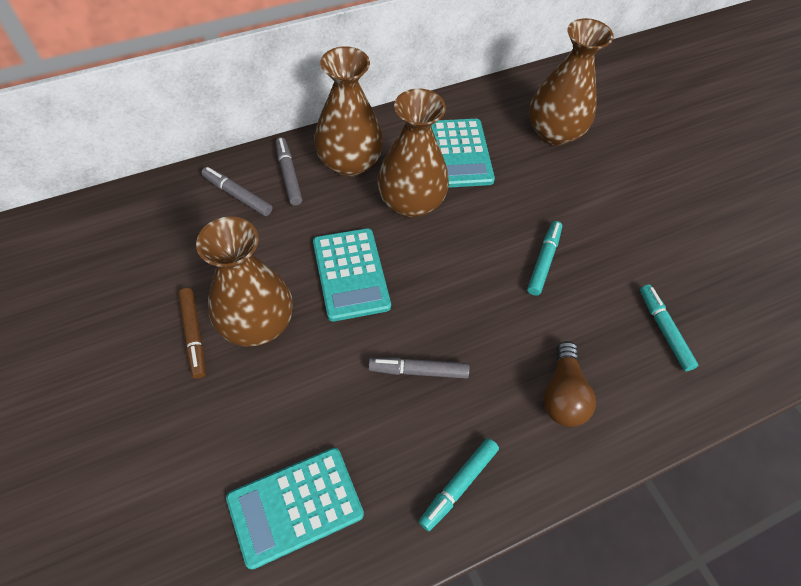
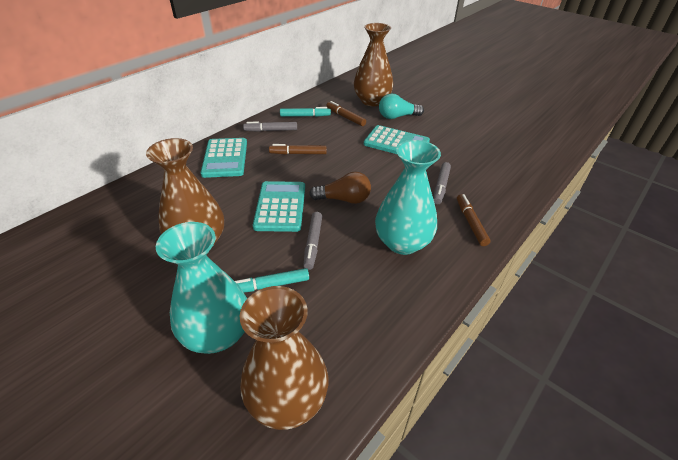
brown marker: 1 -> 3
brown vase: 4 -> 3
turquoise light bulb: 0 -> 1
turquoise marker: 3 -> 2
turquoise vase: 0 -> 2

